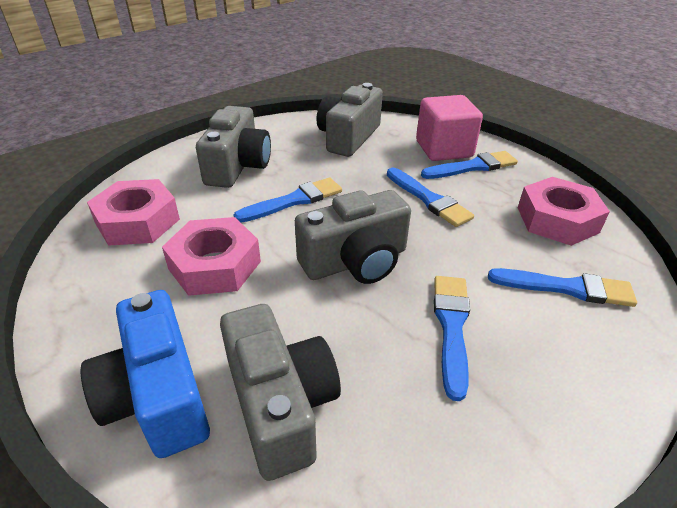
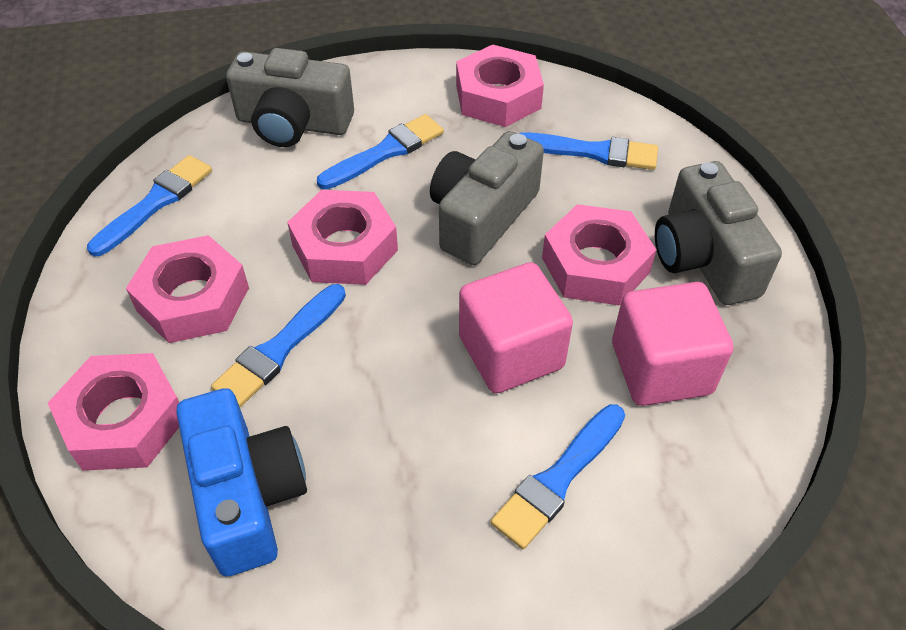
grey camera: 4 -> 3
pink cube: 1 -> 2
pink nut: 3 -> 5

